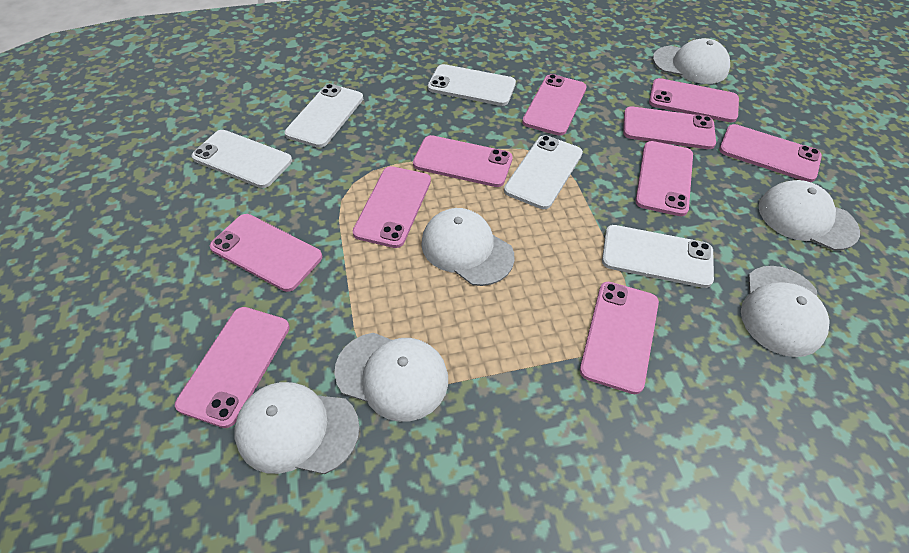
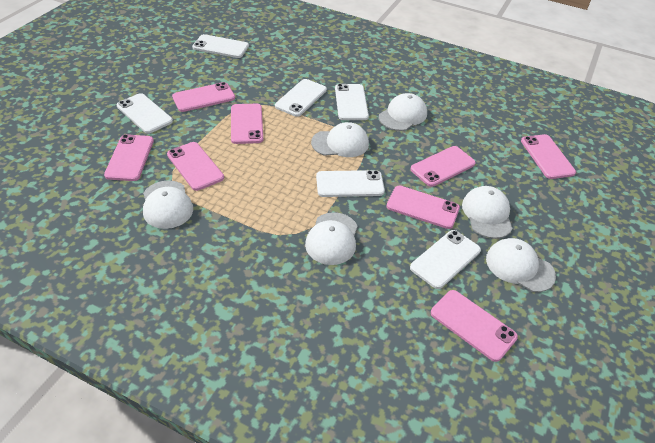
pink phone: 10 -> 8
white phone: 5 -> 6

